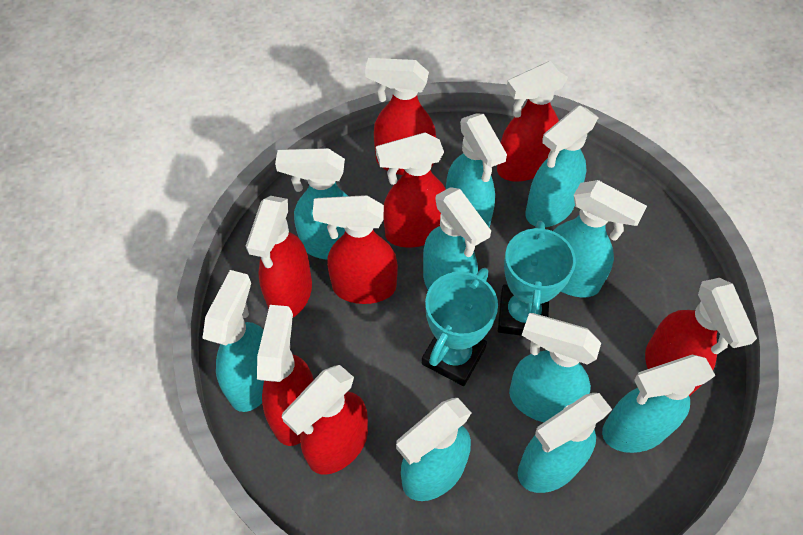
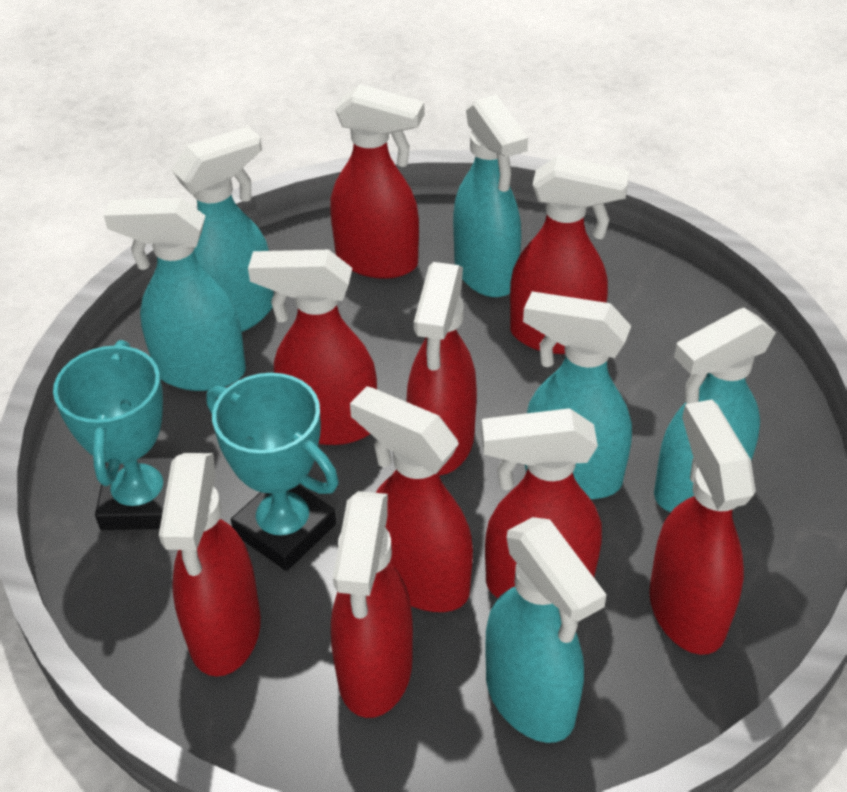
red spray bottle: 8 -> 9
turquoise spray bottle: 10 -> 6

